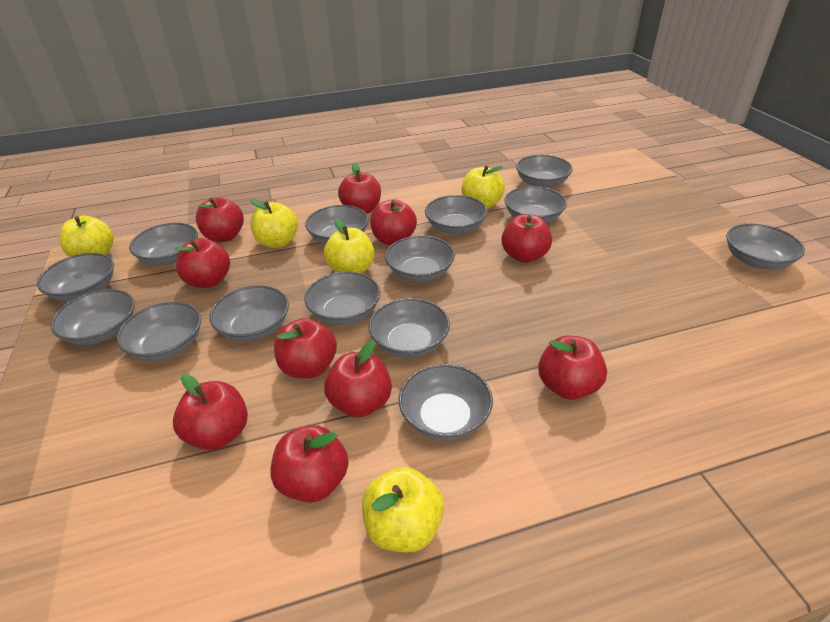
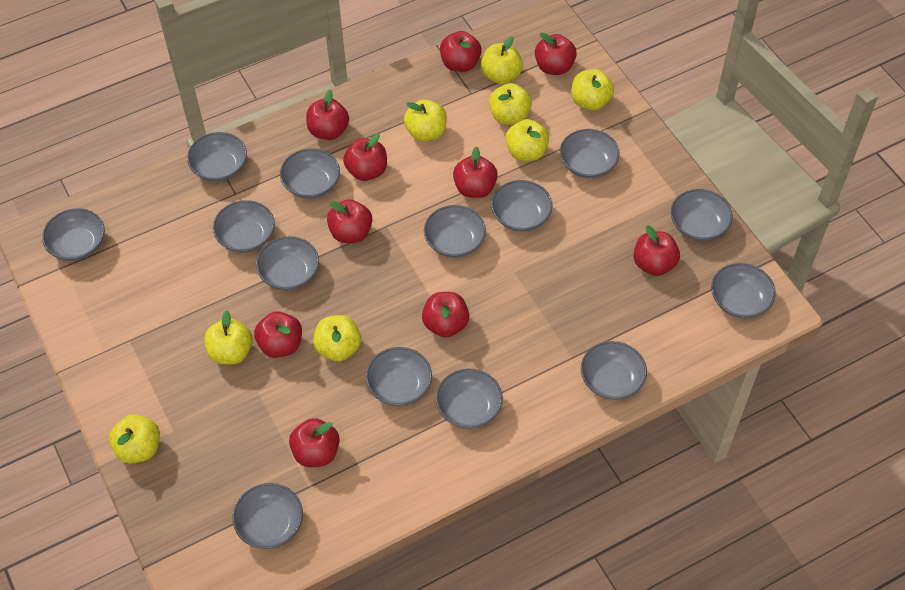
yellow apple: 5 -> 8

